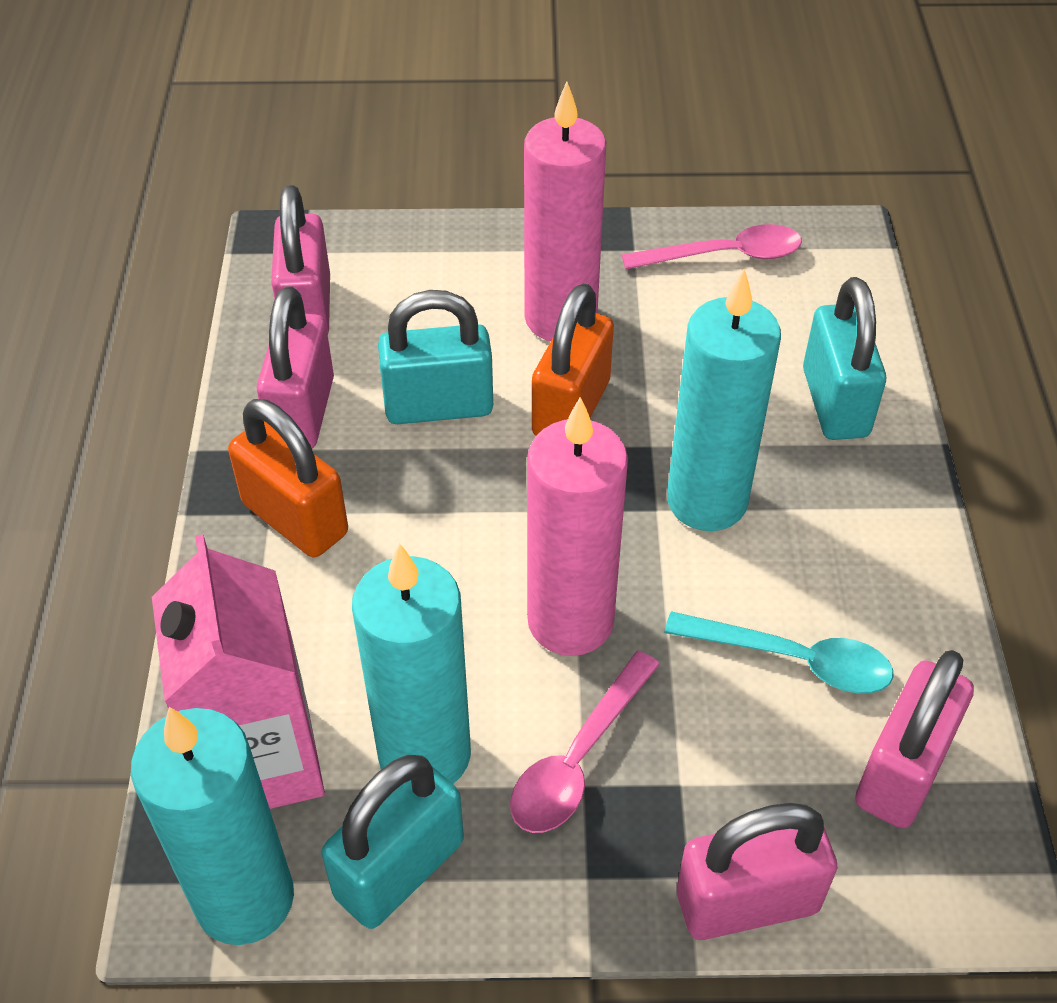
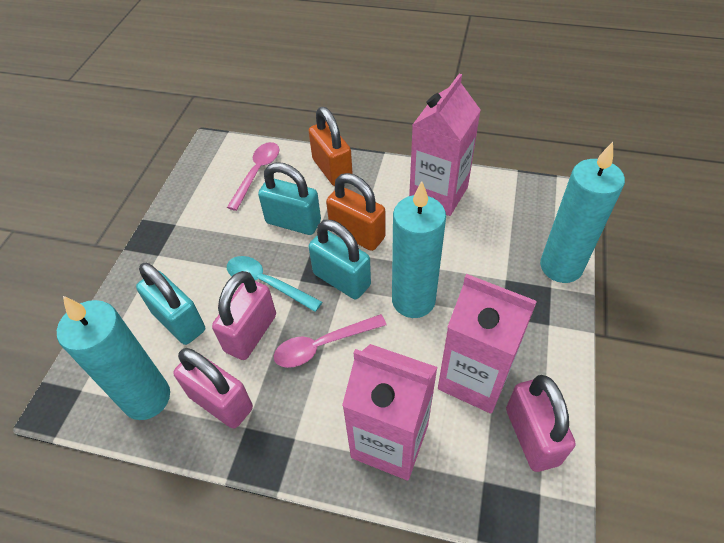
pink candle: 2 -> 0
pink carton: 1 -> 3
pink padlock: 4 -> 3

